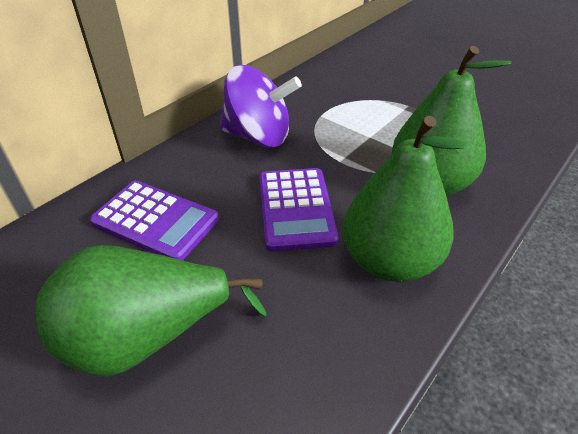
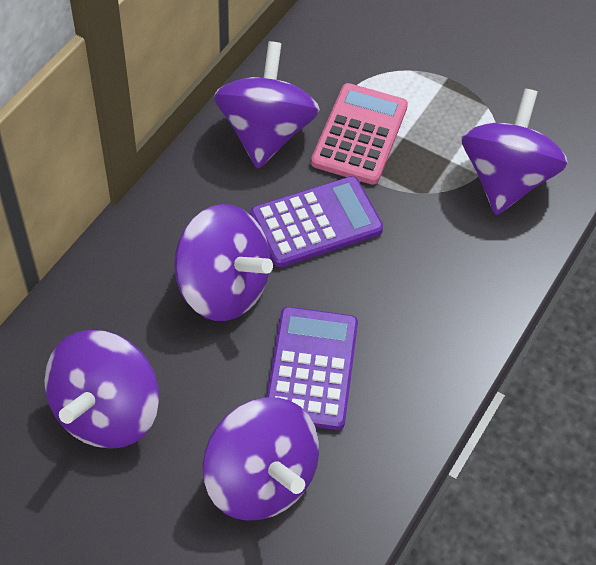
green pear: 3 -> 0
pink calculator: 0 -> 1
purple spinning top: 1 -> 5

